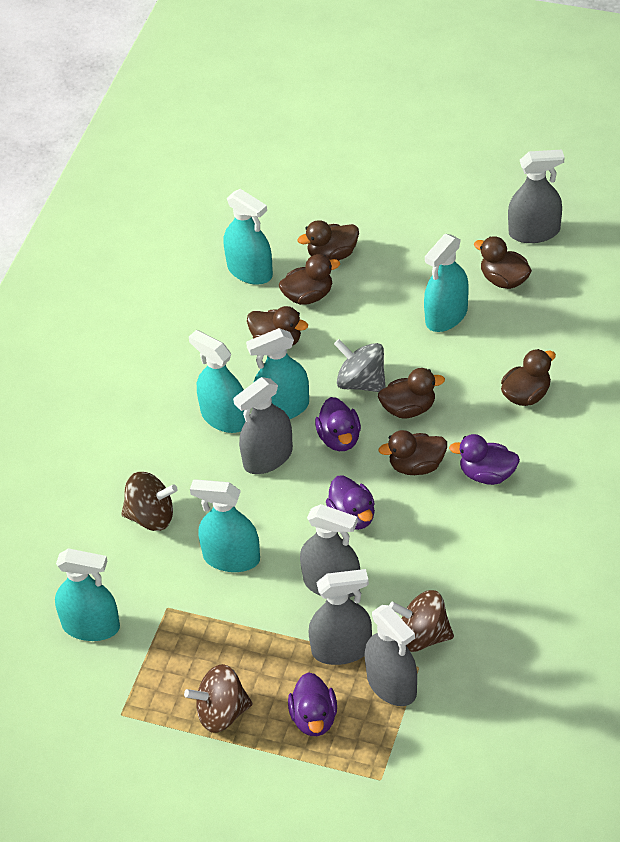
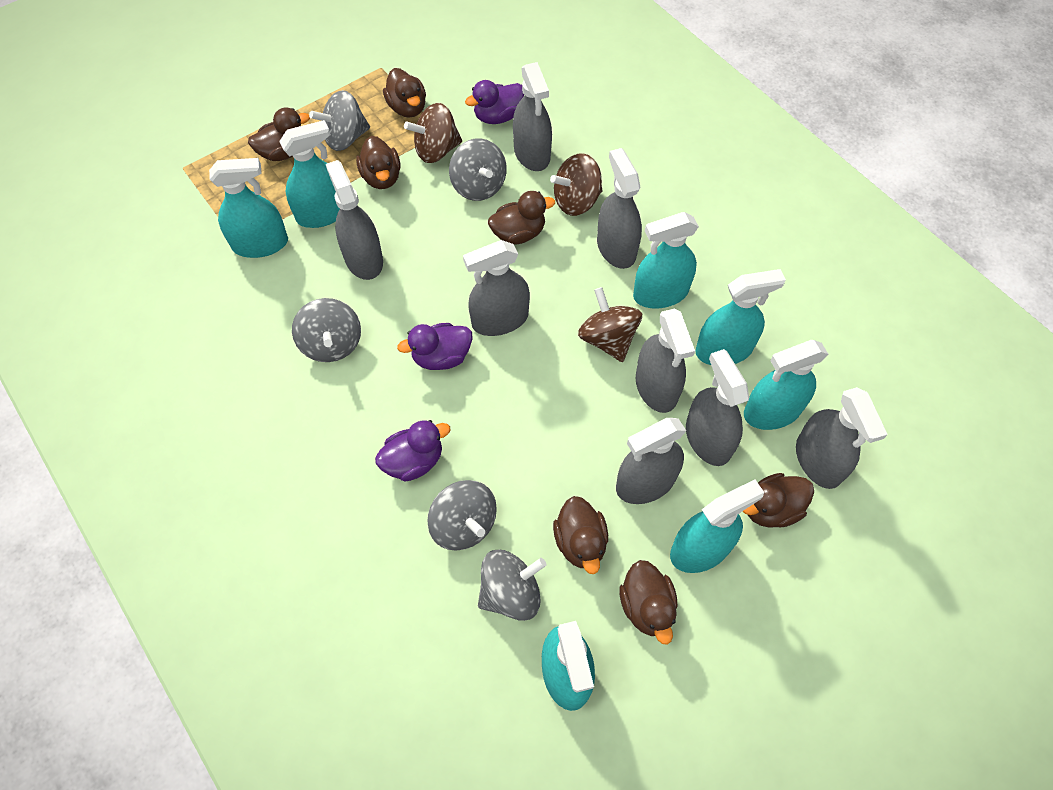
grey spinning top: 1 -> 5
grey spray bottle: 5 -> 8
purple duck: 4 -> 3
turquoise spray bottle: 6 -> 7

